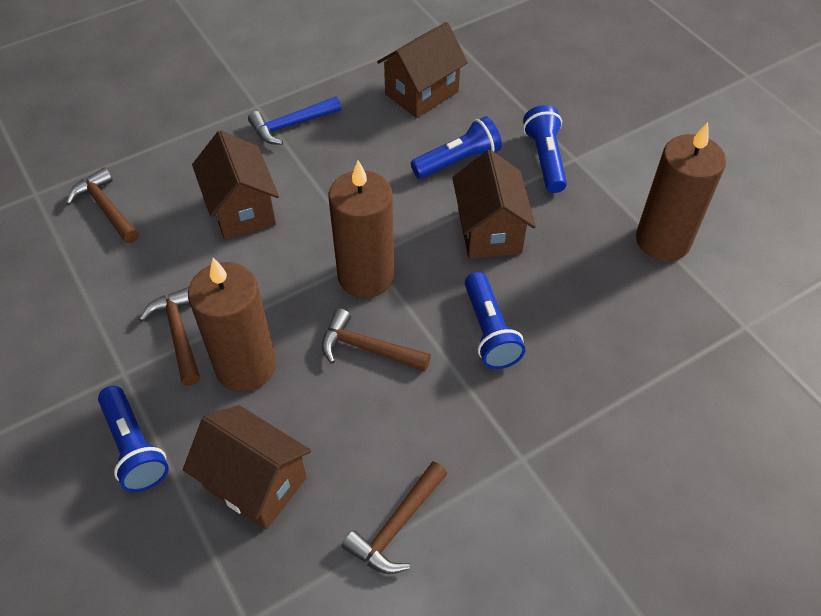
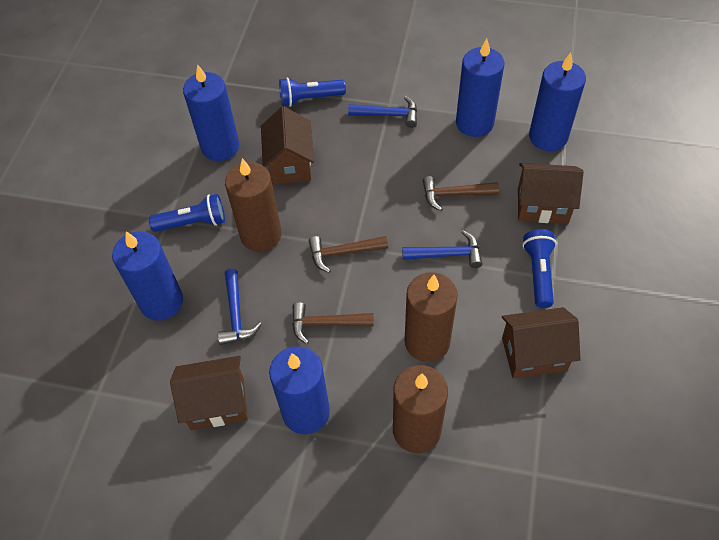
blue candle: 0 -> 5
blue flashlight: 4 -> 3
blue hammer: 1 -> 3
brown hammer: 4 -> 3

